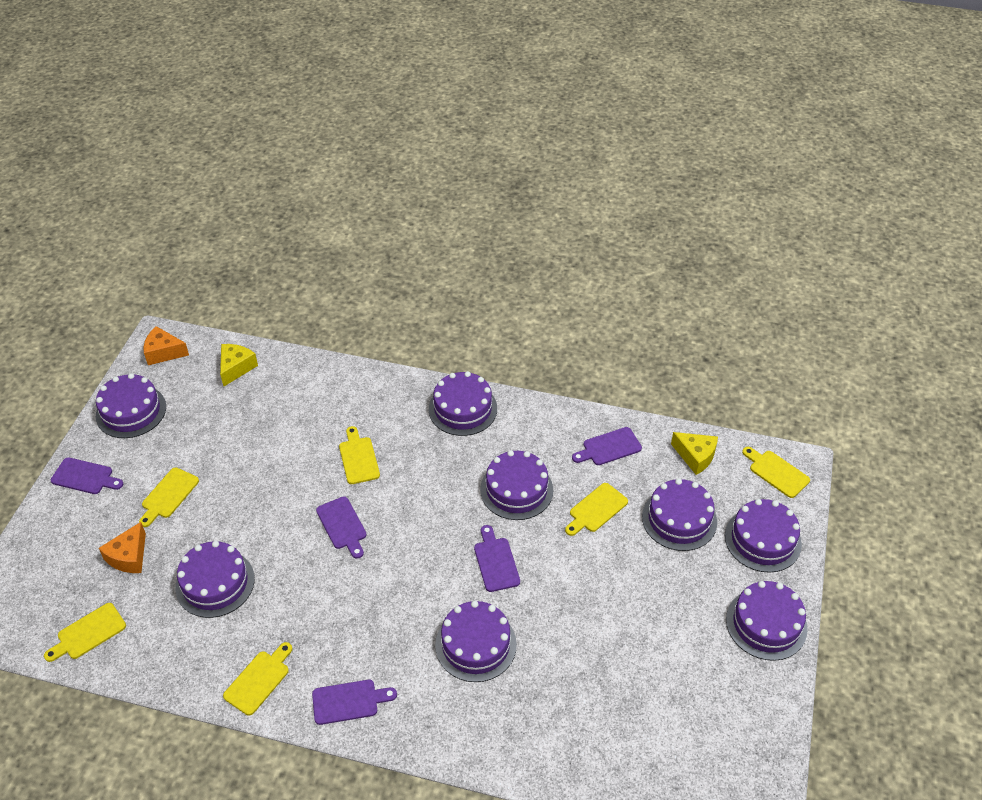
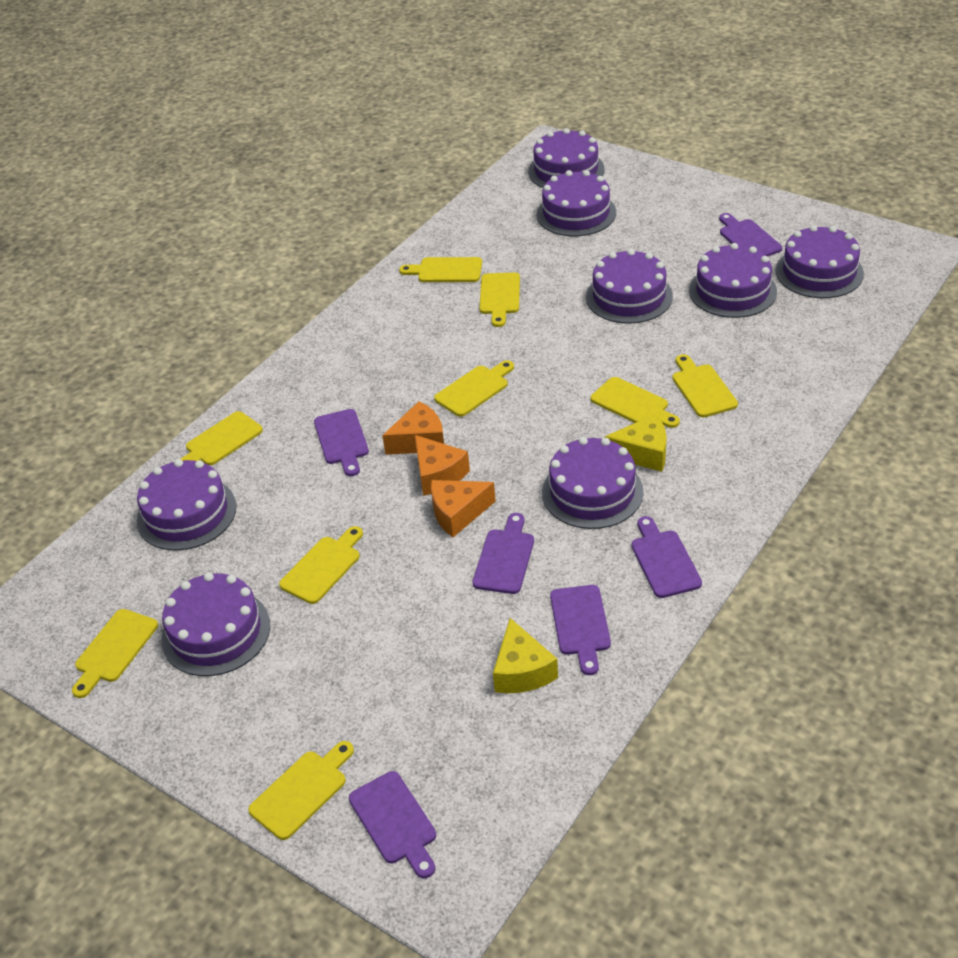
orange cheese: 2 -> 3
purple cutting board: 5 -> 6
yellow cutting board: 6 -> 9

